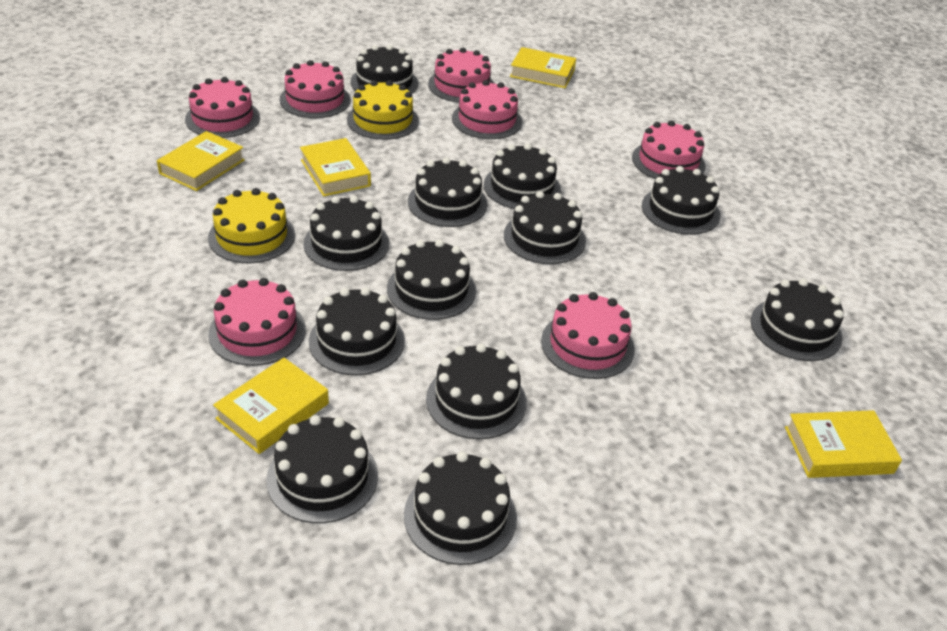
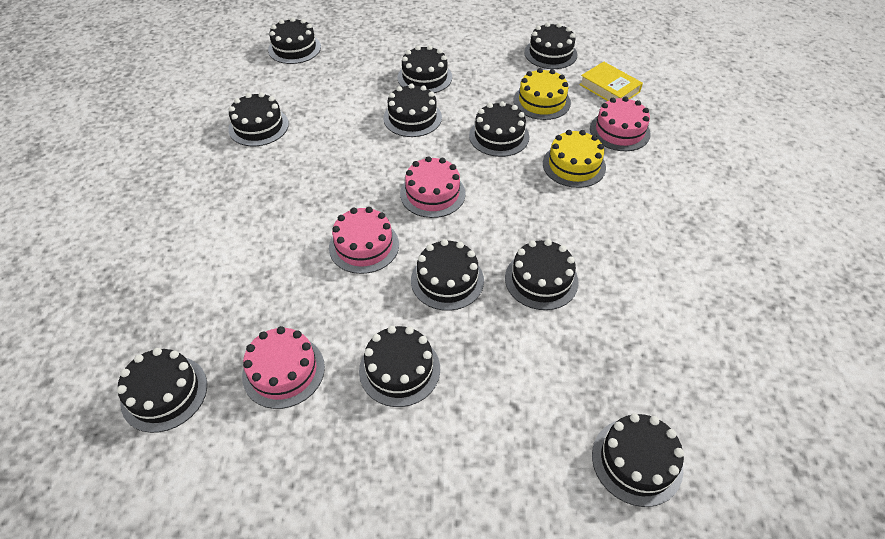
black cake: 12 -> 11
pink cake: 7 -> 4
yellow book: 5 -> 1

